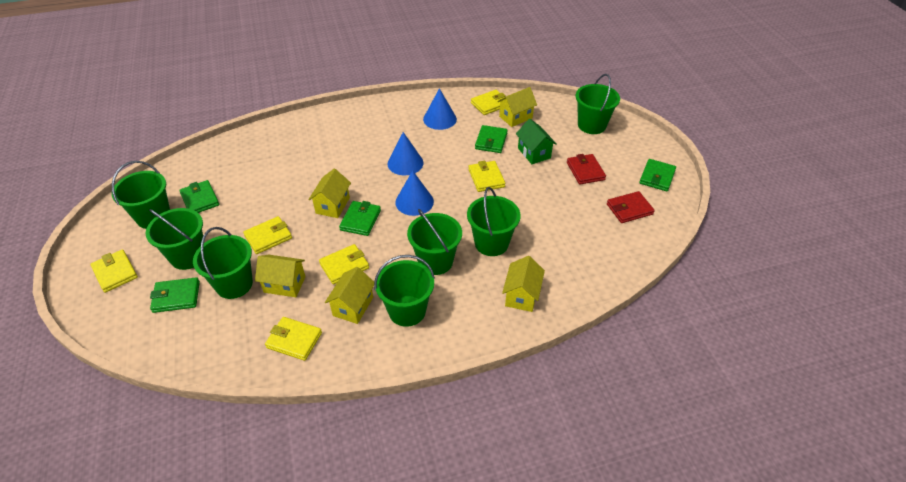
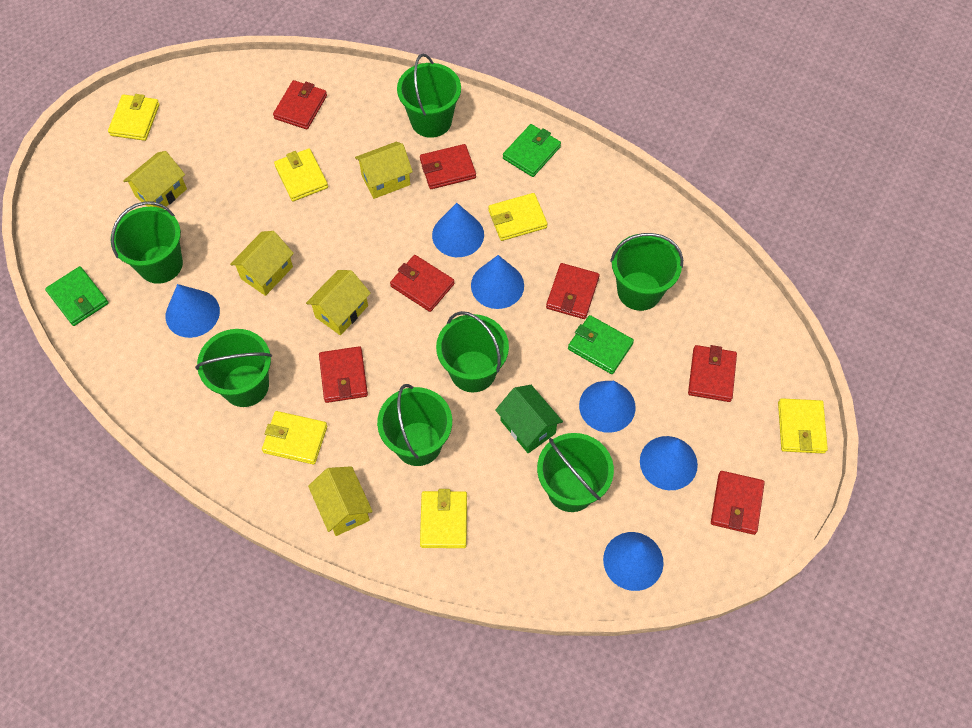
blue cone: 3 -> 6
green wallet: 5 -> 3
red wallet: 2 -> 7

